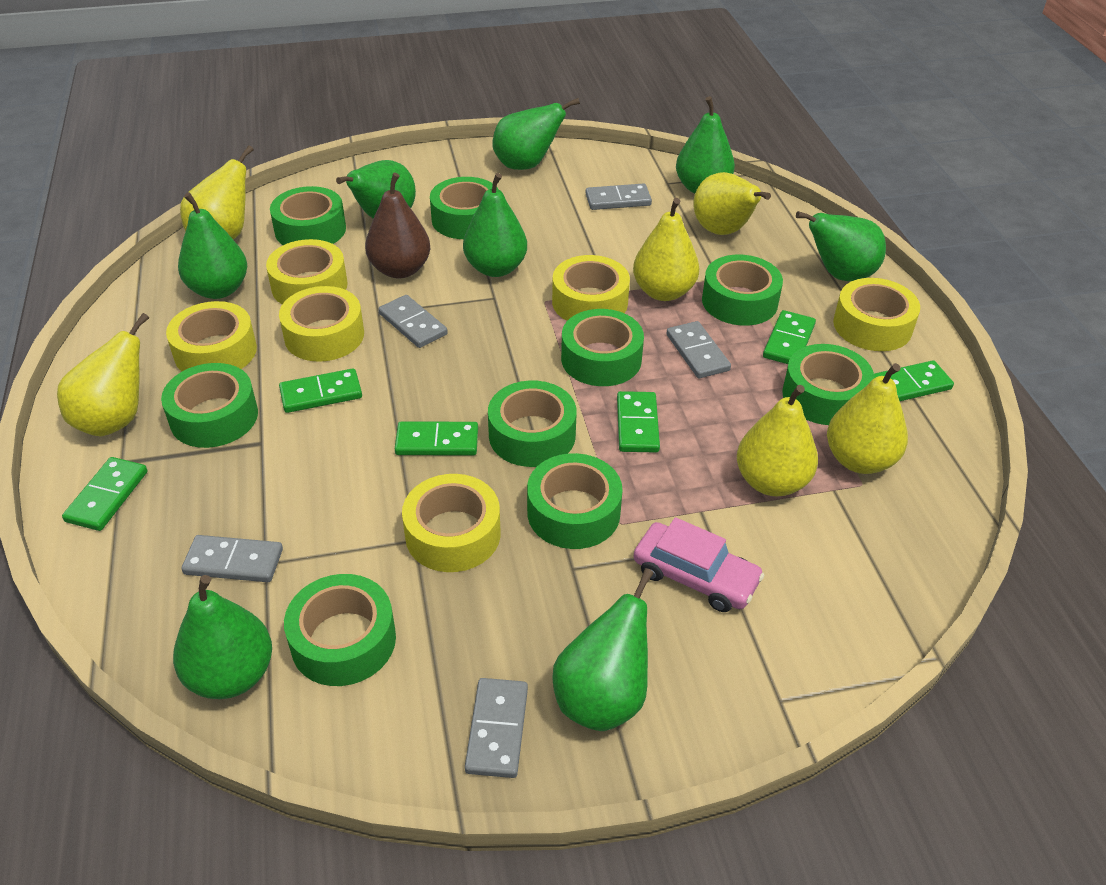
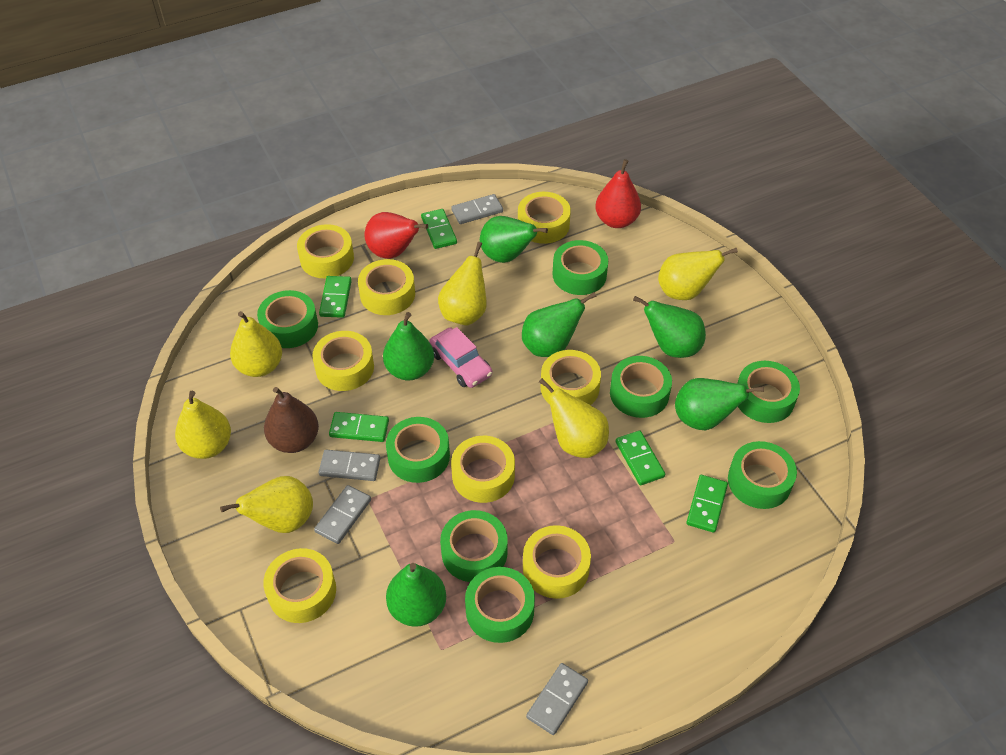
green domino: 6 -> 5
green pear: 8 -> 6
green tape: 9 -> 8
grey domino: 5 -> 4
red pear: 0 -> 2
yellow tape: 6 -> 8

